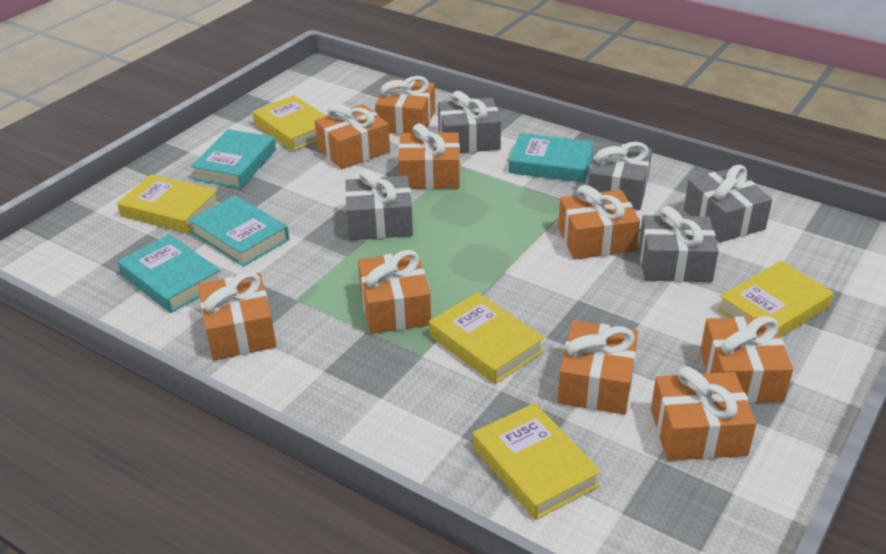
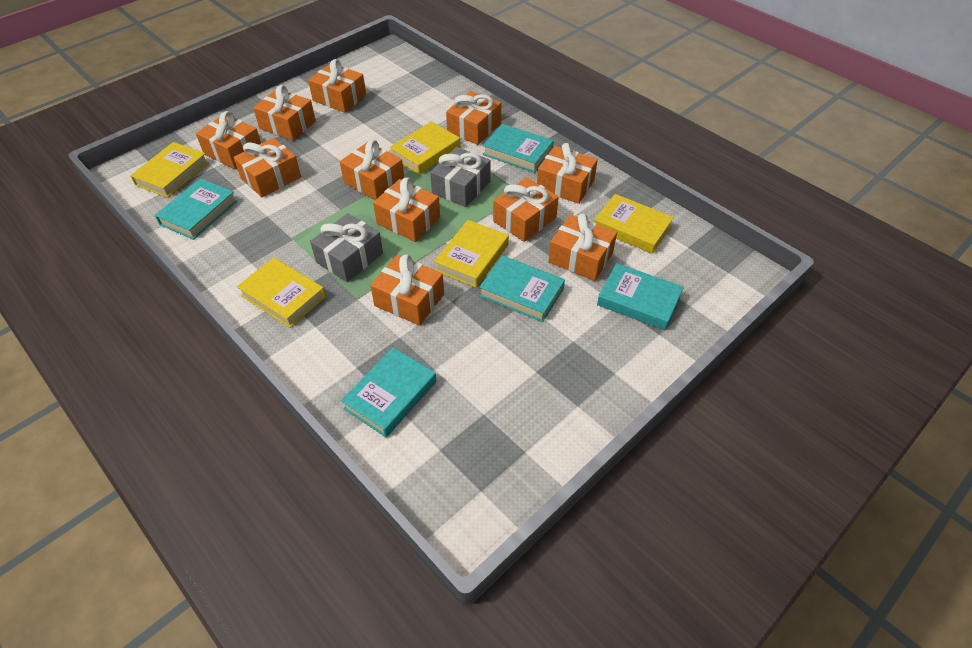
grey gift: 5 -> 2
orange gift: 9 -> 11
turquoise book: 4 -> 5

